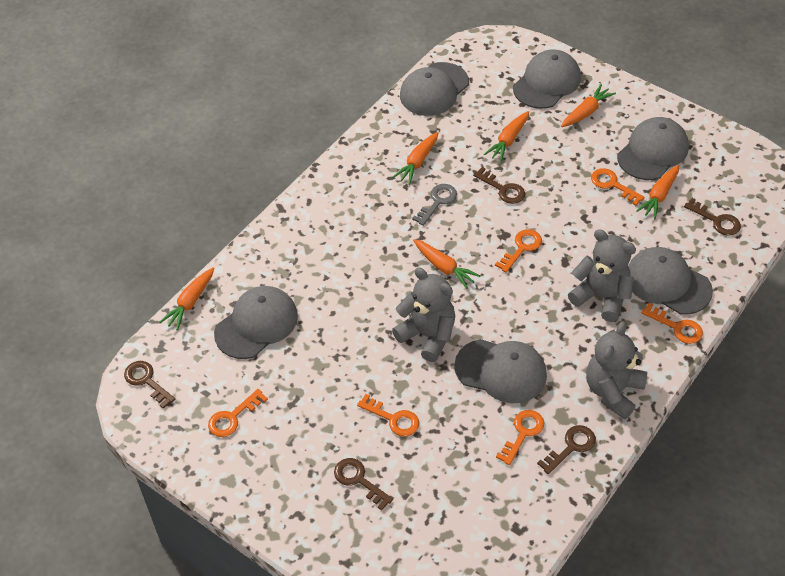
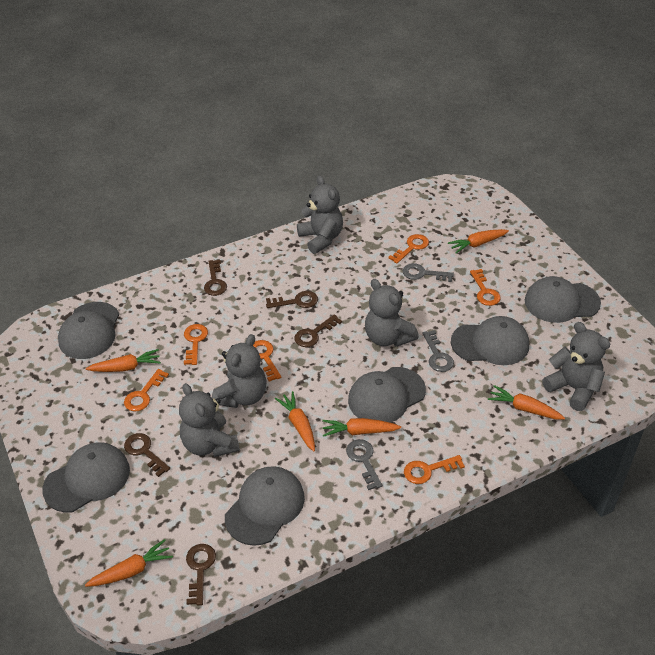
grey key: 1 -> 3
grey teddy bear: 3 -> 5

